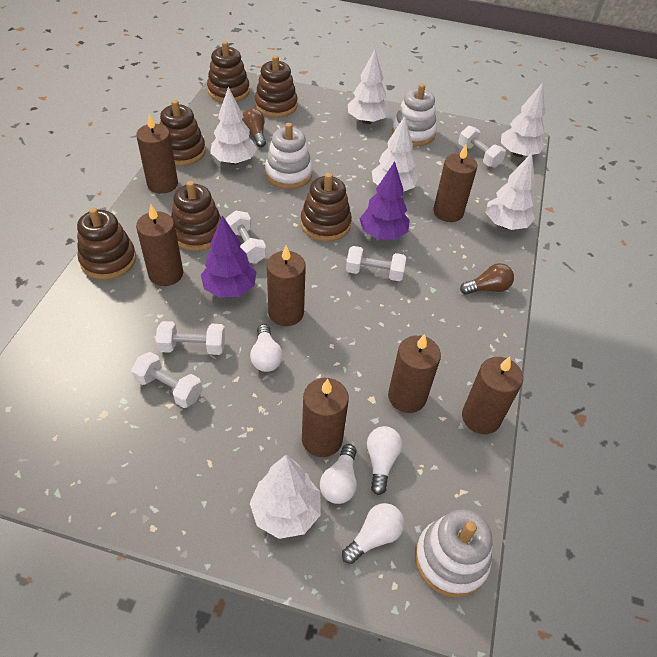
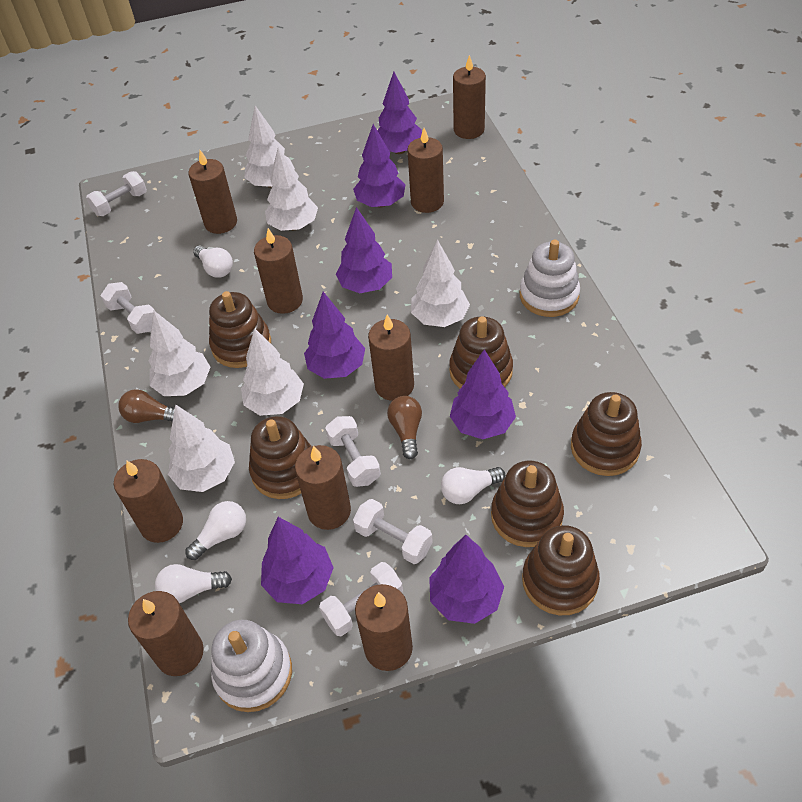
brown candle: 7 -> 9
purple tree: 2 -> 7
white stacking toy: 3 -> 2

